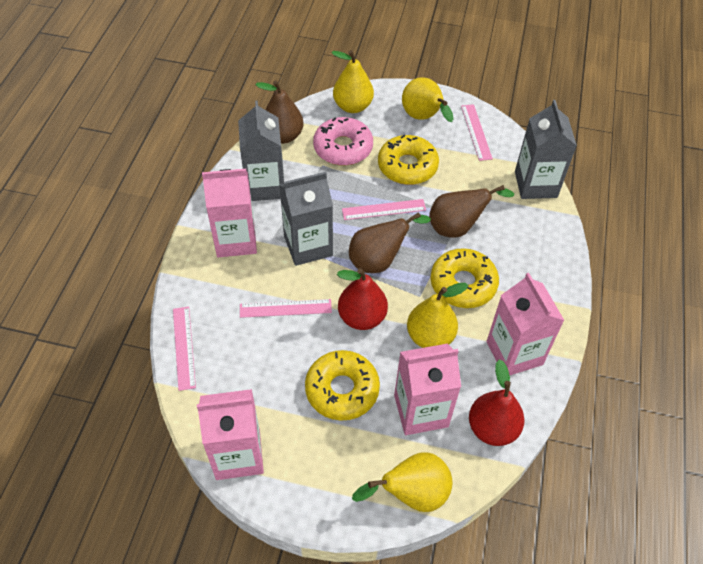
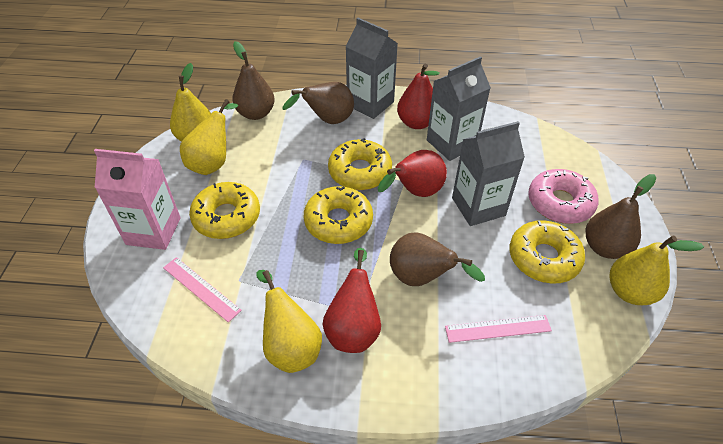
brown pear: 3 -> 4
pink carton: 4 -> 1
pink ruler: 4 -> 2
red pear: 2 -> 3
yellow donut: 3 -> 4

